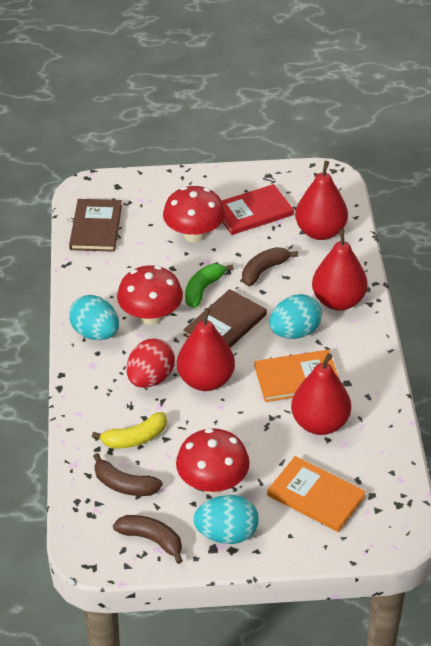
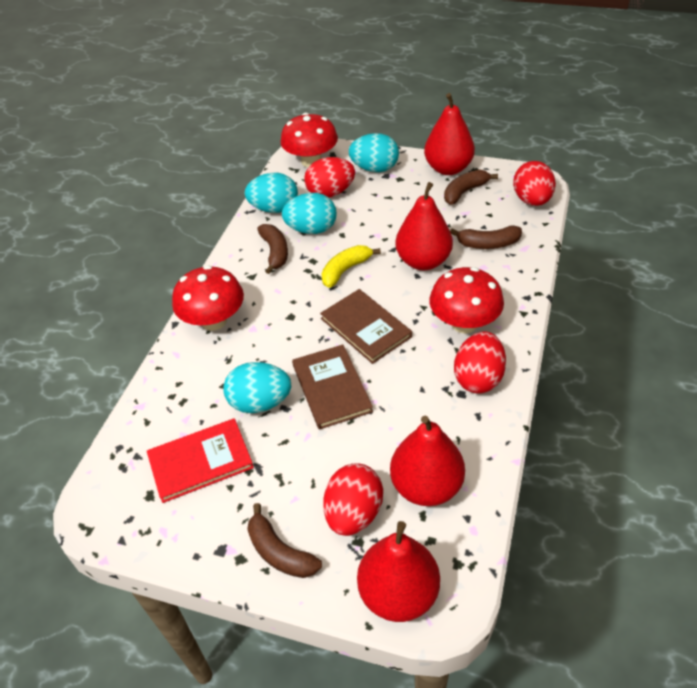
brown banana: 3 -> 4
green banana: 1 -> 0
orange book: 2 -> 0
red egg: 1 -> 4
turquoise egg: 3 -> 4

